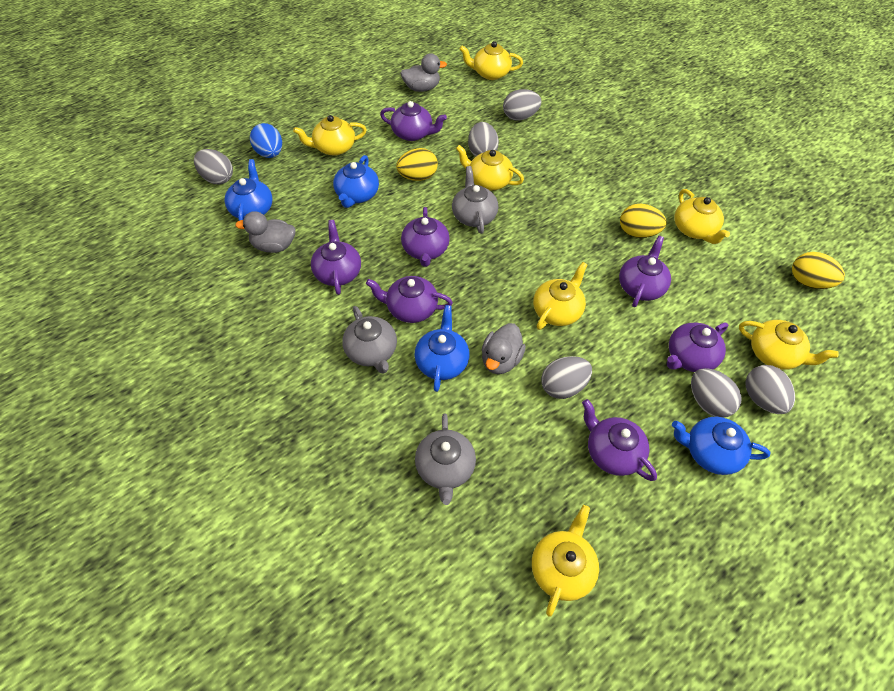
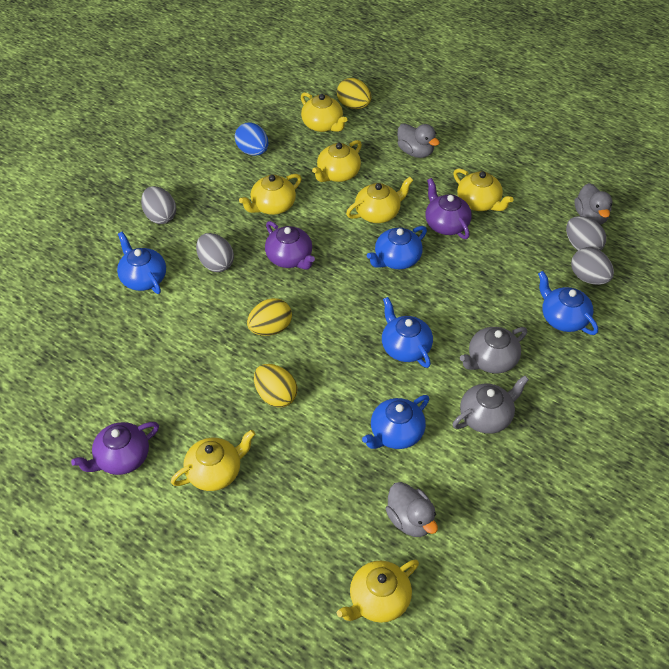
blue teapot: 4 -> 5
grey egg: 6 -> 4
grey teapot: 3 -> 2
purple teapot: 7 -> 3

